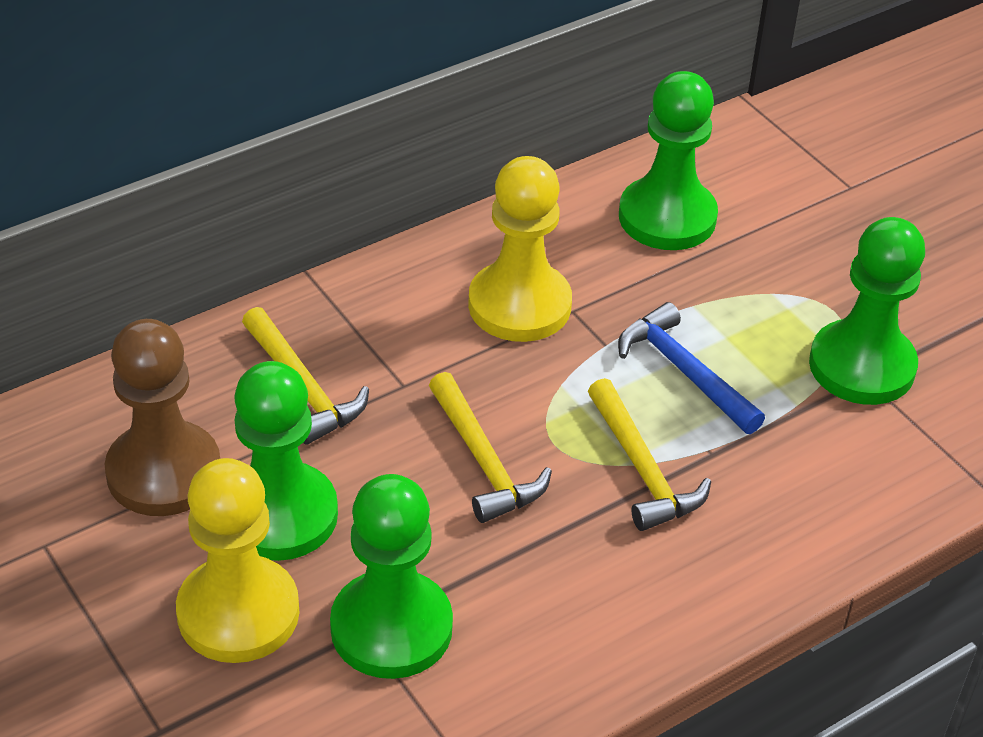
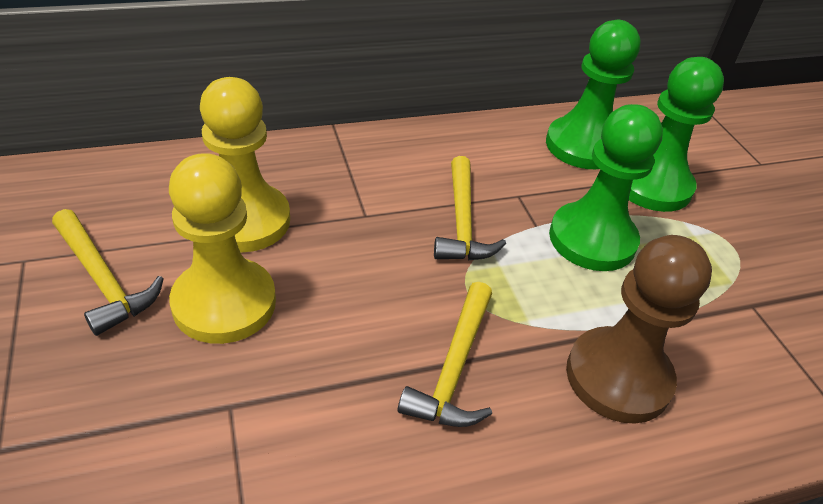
blue hammer: 1 -> 0
green pawn: 4 -> 3

